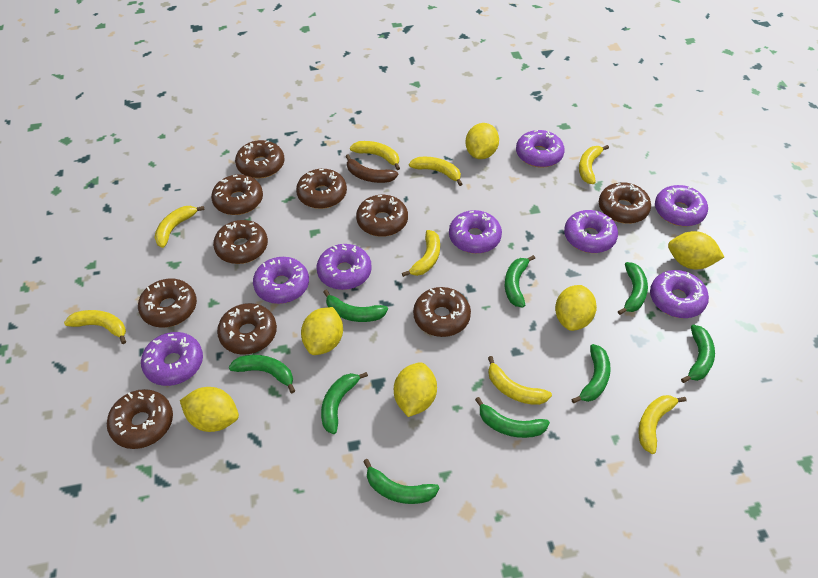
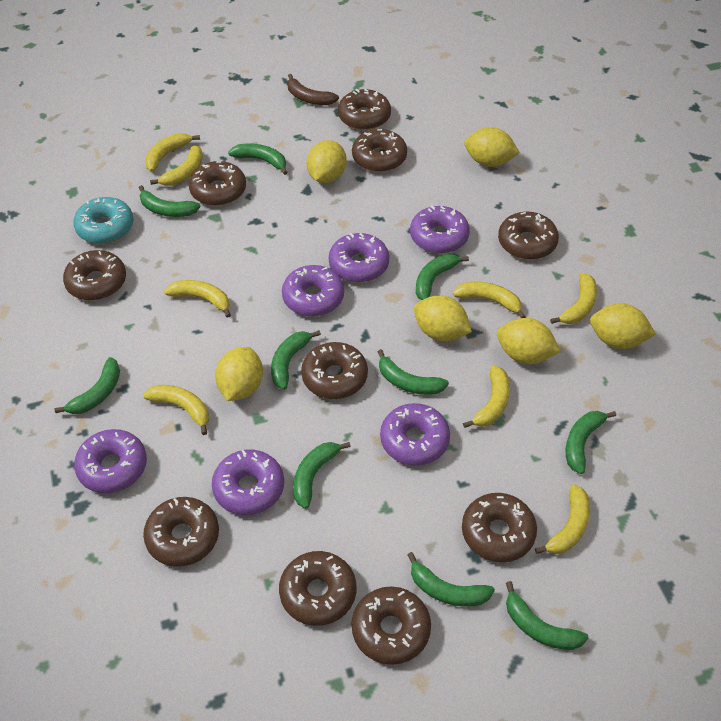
green banana: 9 -> 10
purple donut: 8 -> 6
turquoise donut: 0 -> 1

